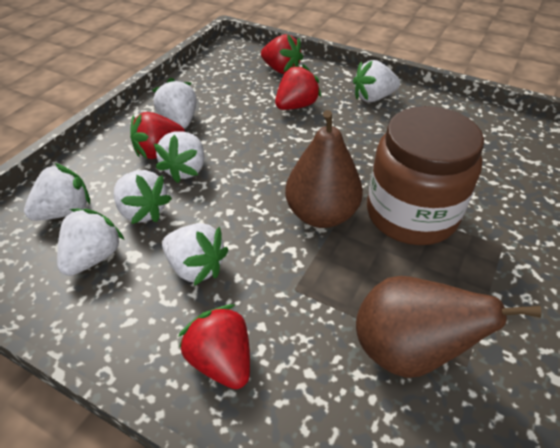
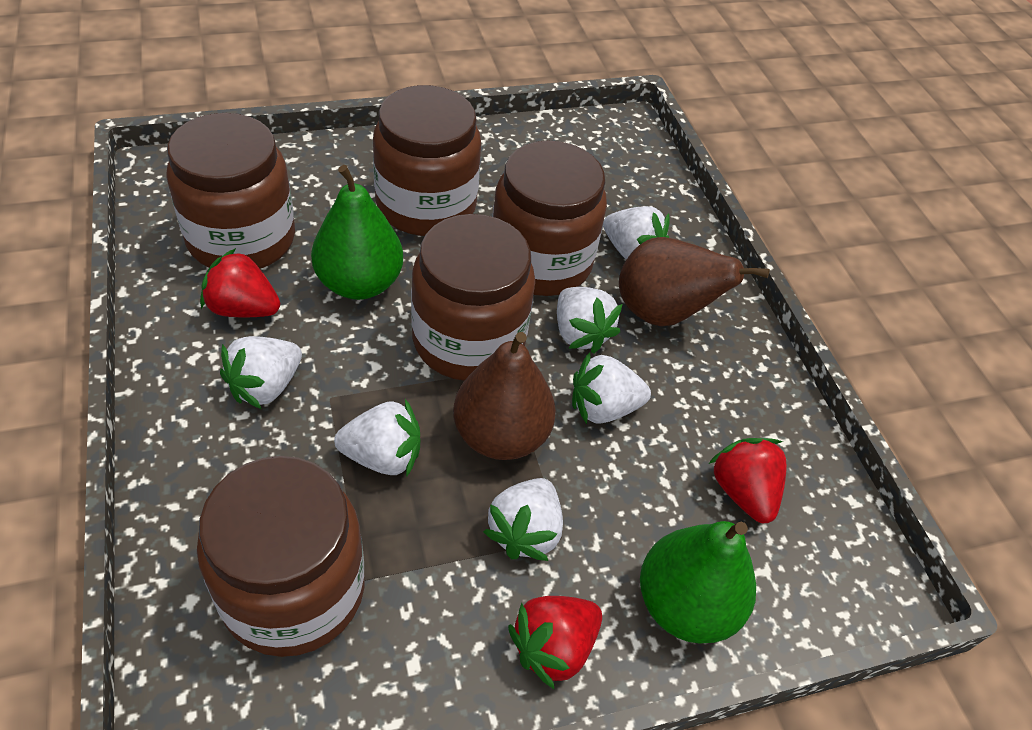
brown jar: 1 -> 5
green pear: 0 -> 2
red strawberry: 4 -> 3
white strawberry: 7 -> 6

